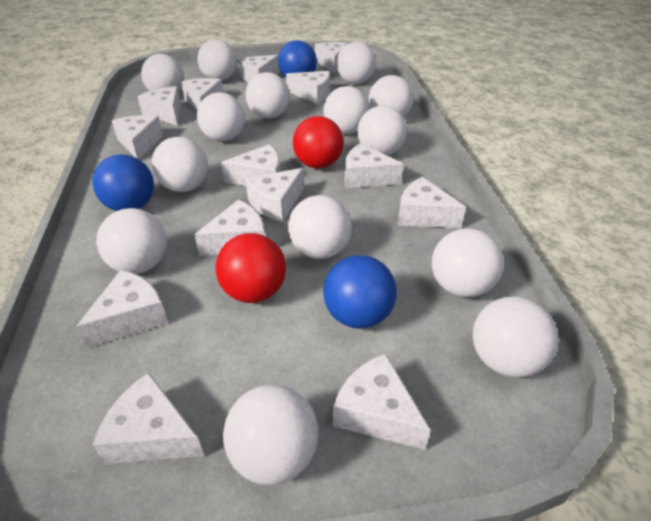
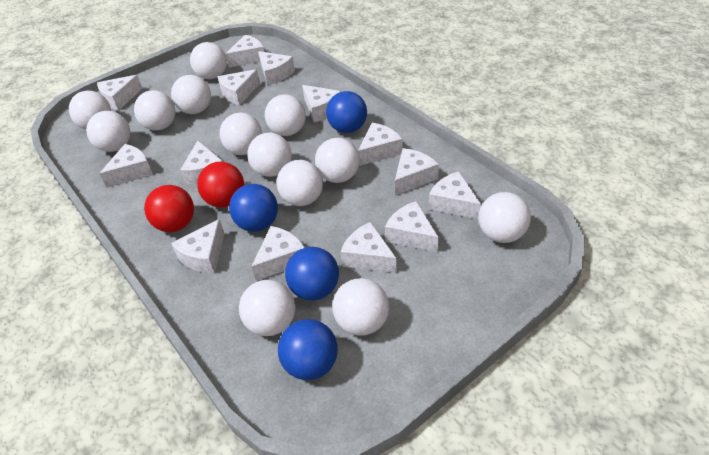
blue ball: 3 -> 4
white ball: 14 -> 13

